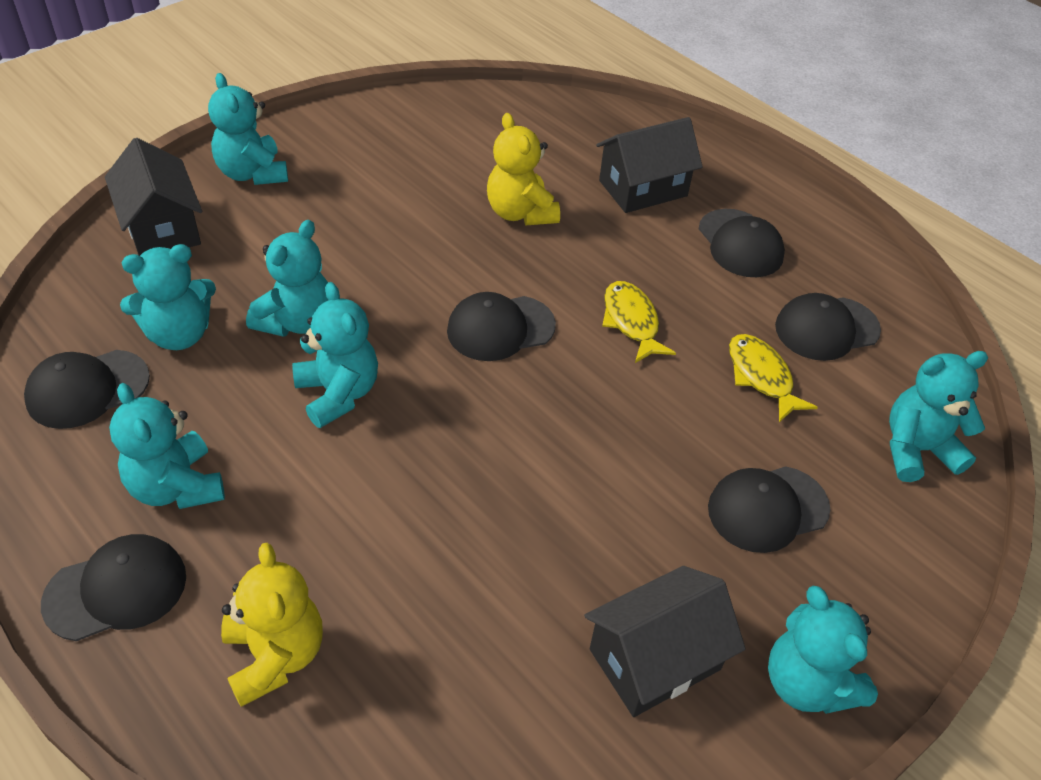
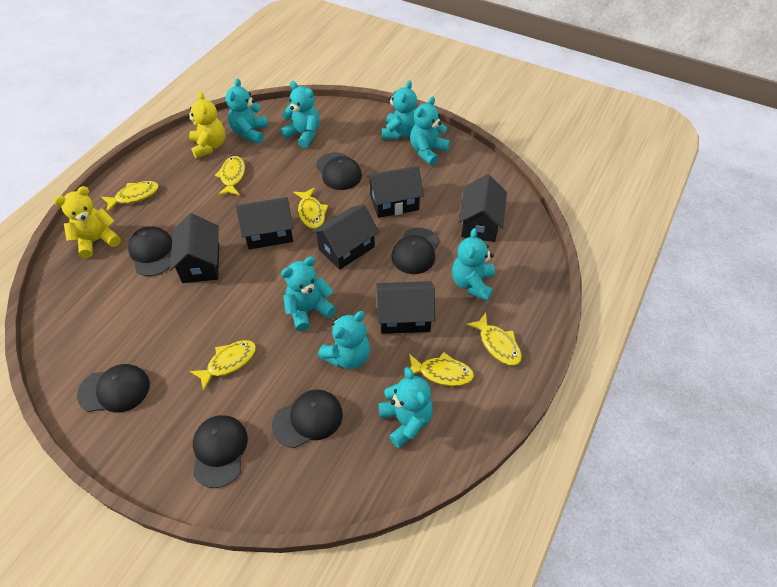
black house: 3 -> 6
turquoise teddy bear: 7 -> 8
yellow fish: 2 -> 6

